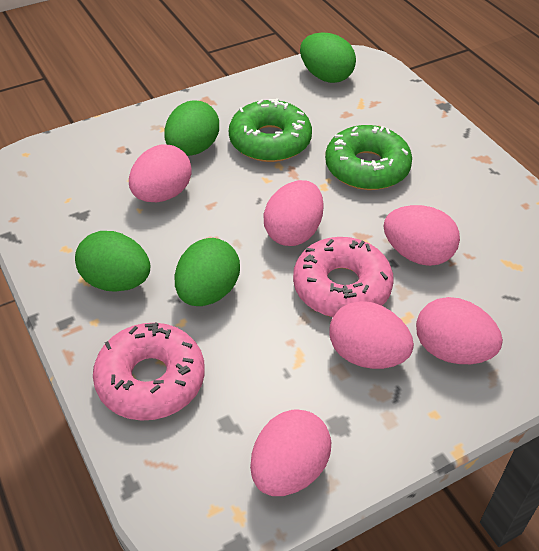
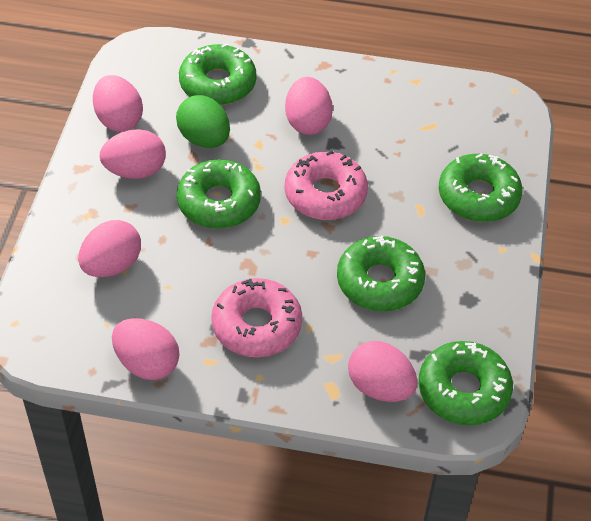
green donut: 2 -> 5
green egg: 4 -> 1

